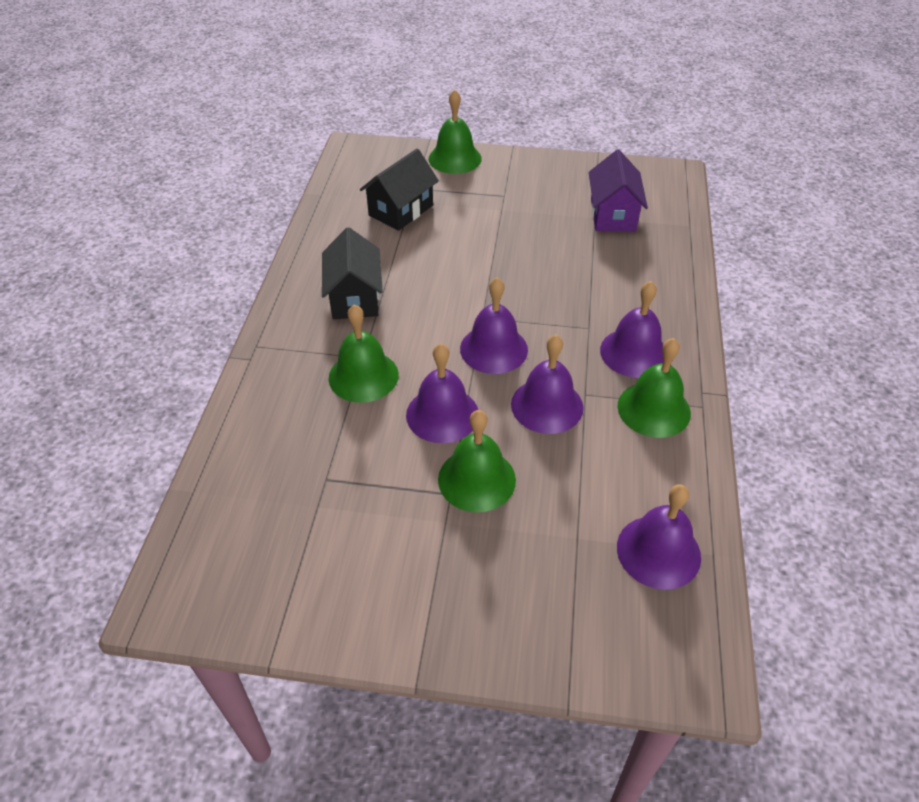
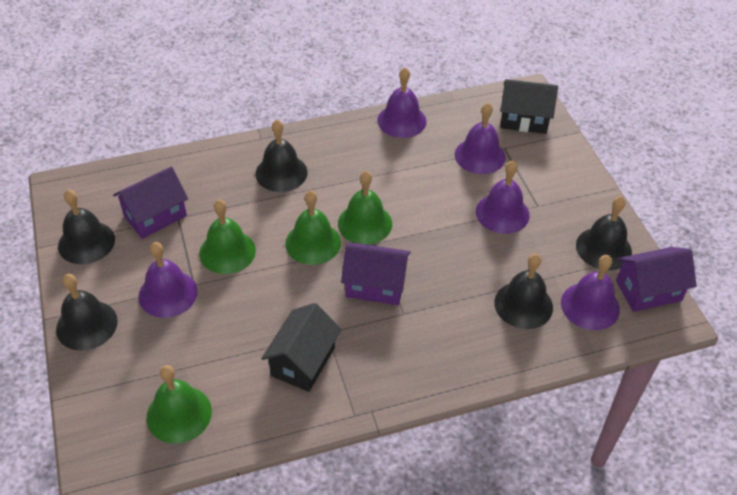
black bell: 0 -> 5
purple house: 1 -> 3

